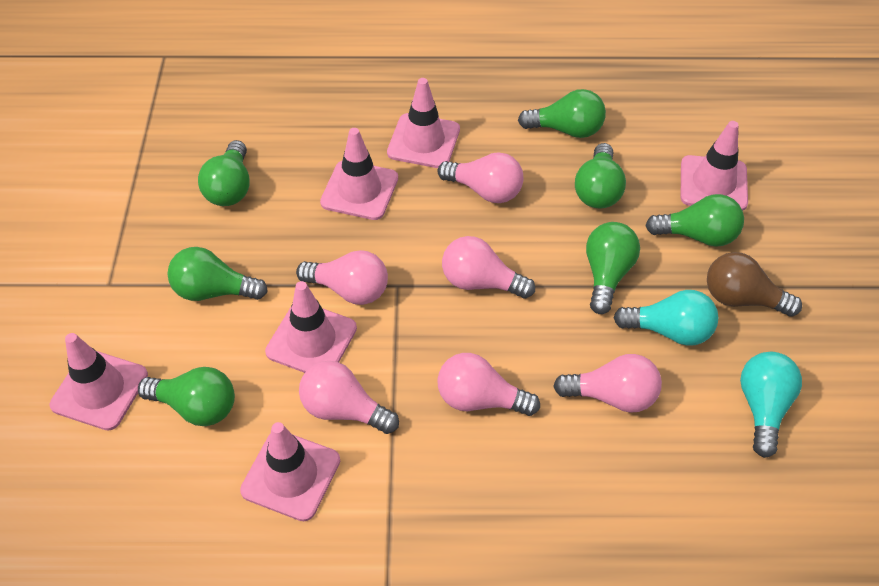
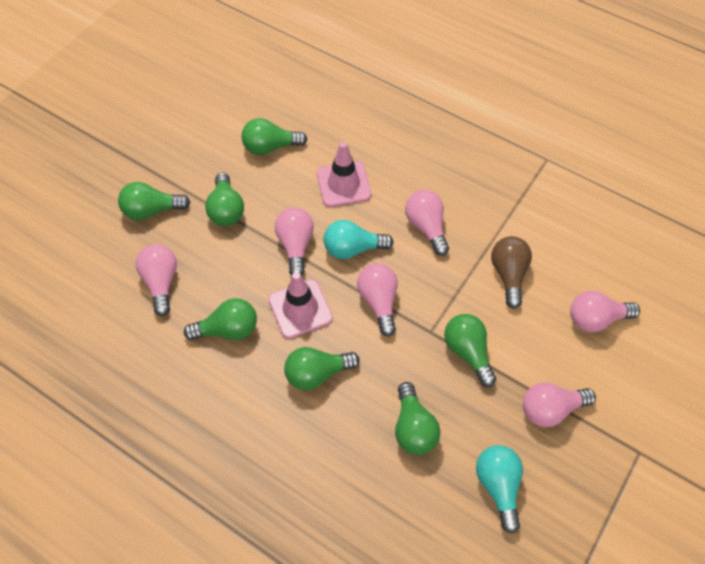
pink traffic cone: 6 -> 2

